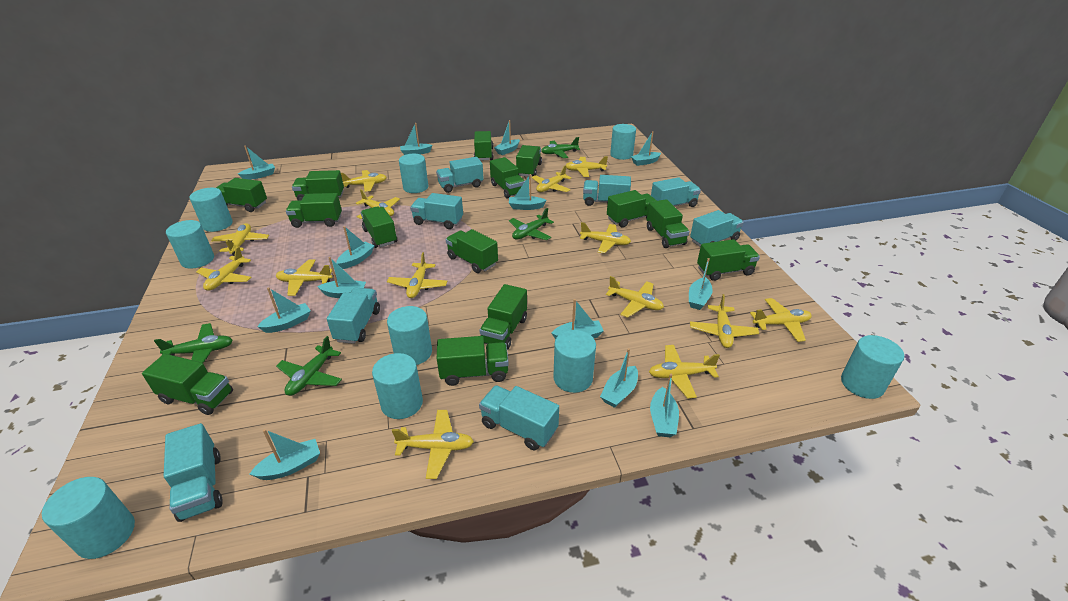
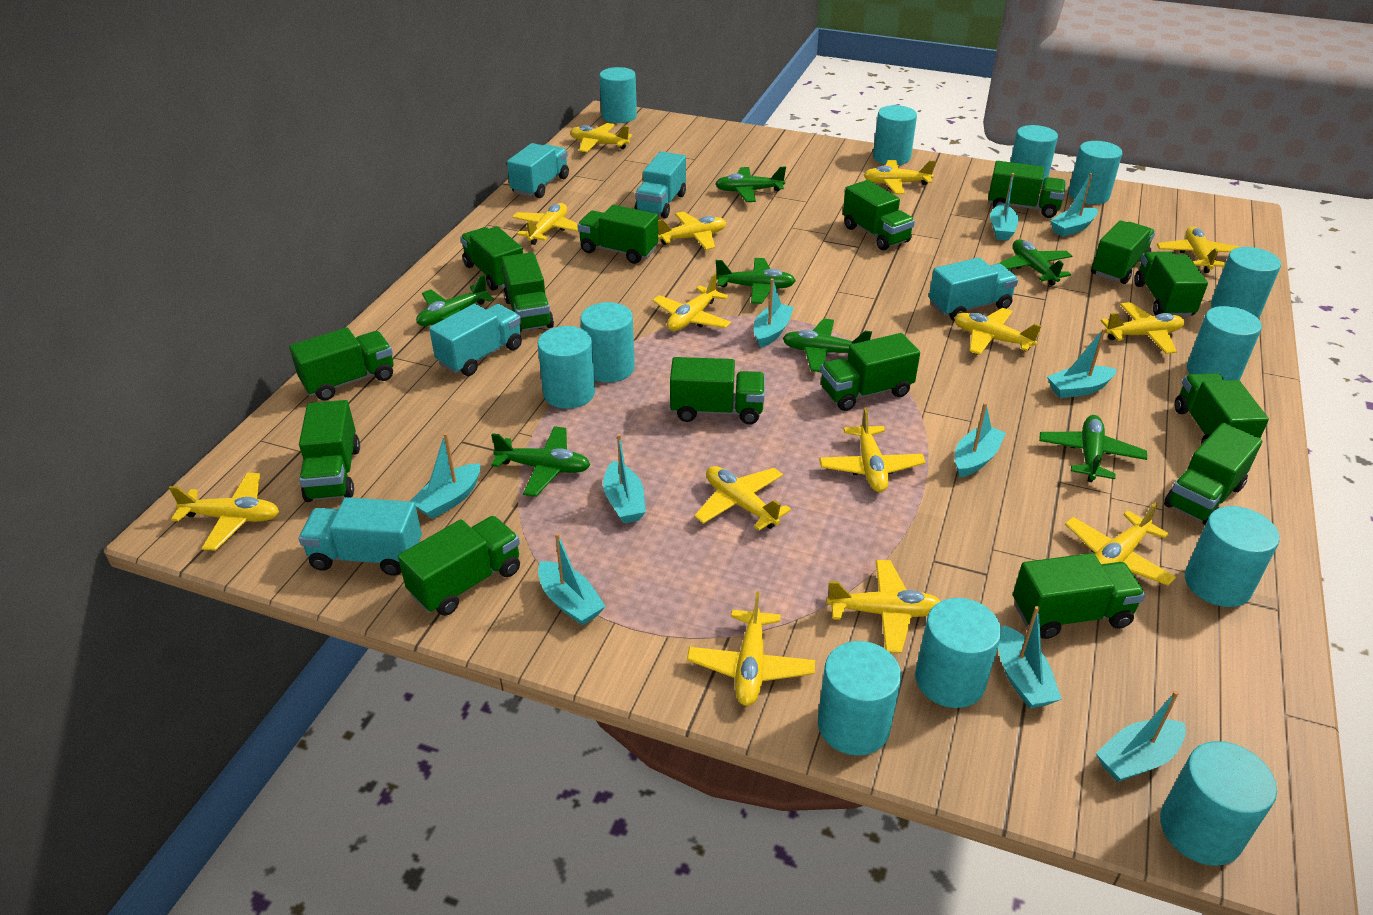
green plane: 4 -> 7
green truck: 14 -> 15
turquoise boat: 13 -> 10
turquoise cylinder: 9 -> 12
turquoise truck: 8 -> 5

